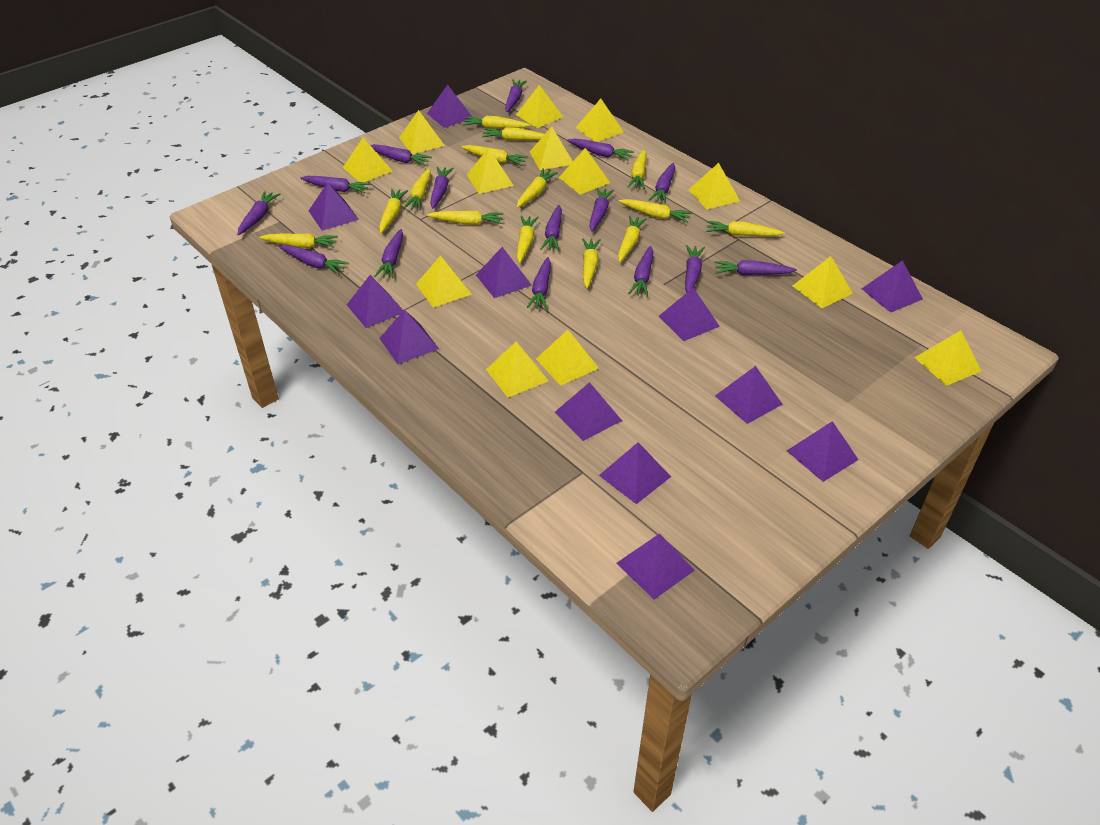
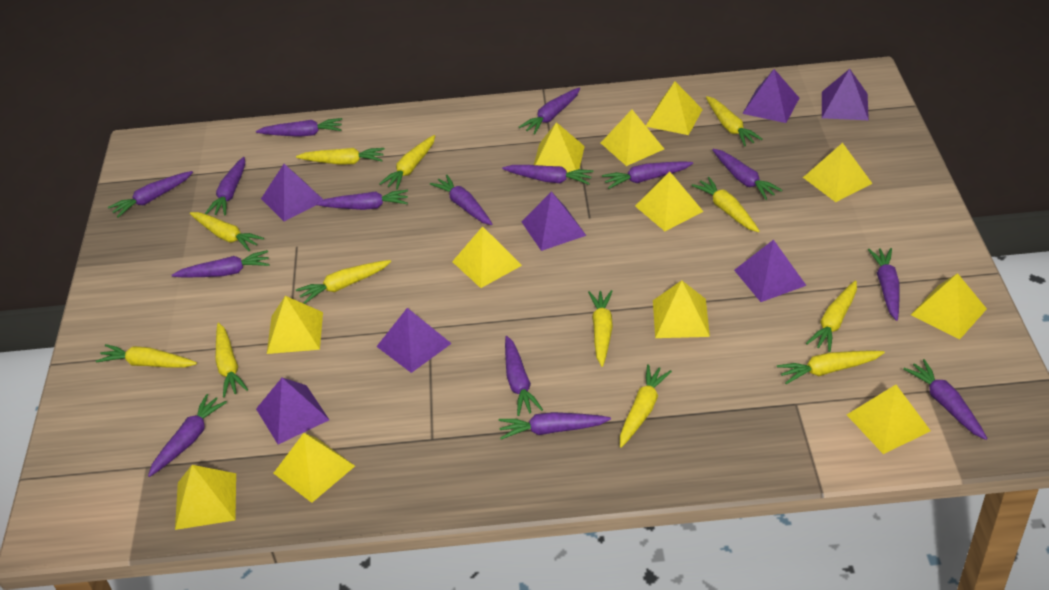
purple pyramid: 12 -> 7
yellow carrot: 14 -> 12
yellow pyramid: 13 -> 12

